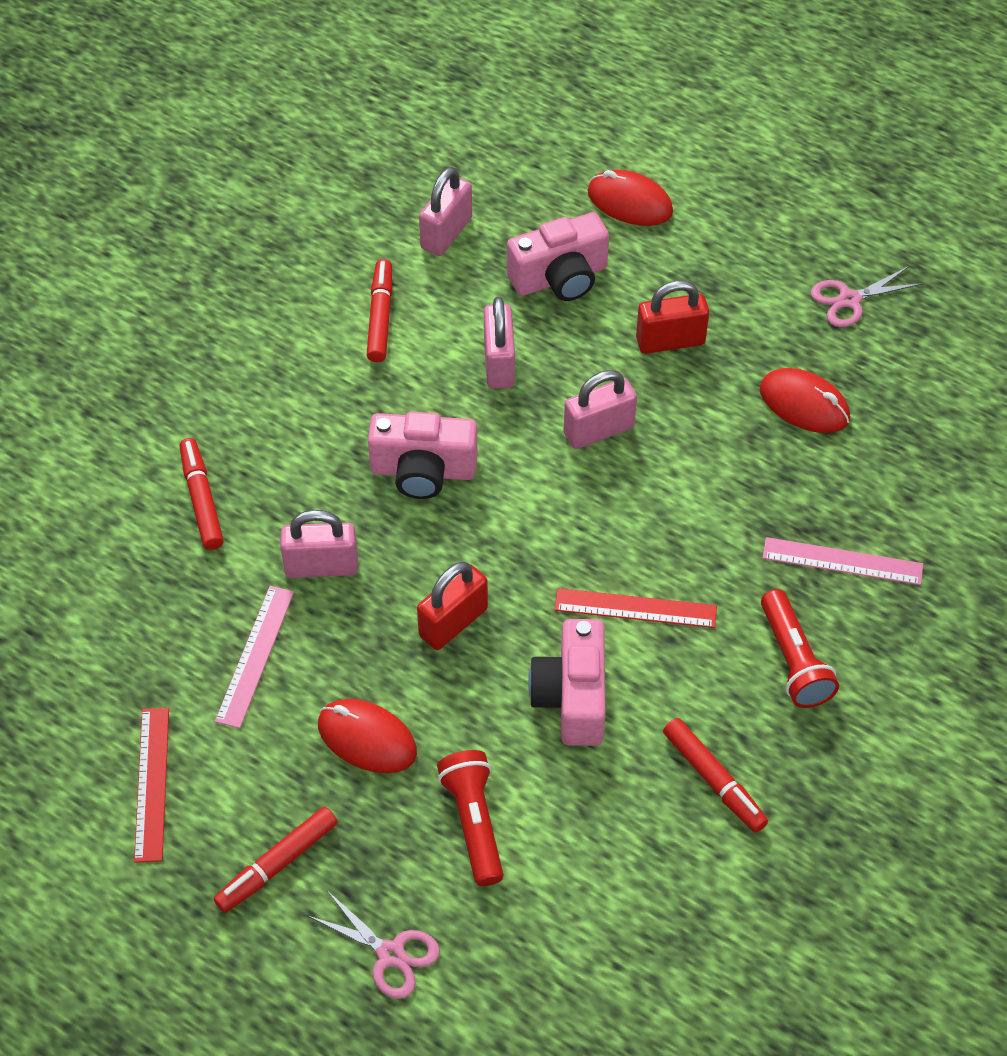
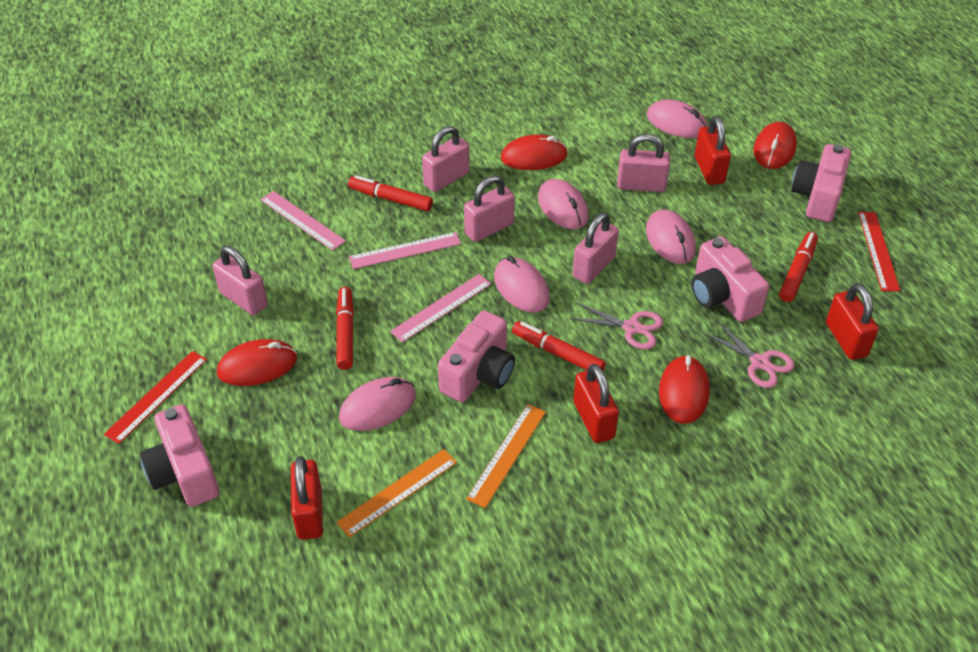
orange ruler: 0 -> 2
pink camera: 3 -> 4
pink mouse: 0 -> 5
pink padlock: 4 -> 5
pink ruler: 2 -> 3
red flashlight: 2 -> 0
red mouse: 3 -> 4
red padlock: 2 -> 4

